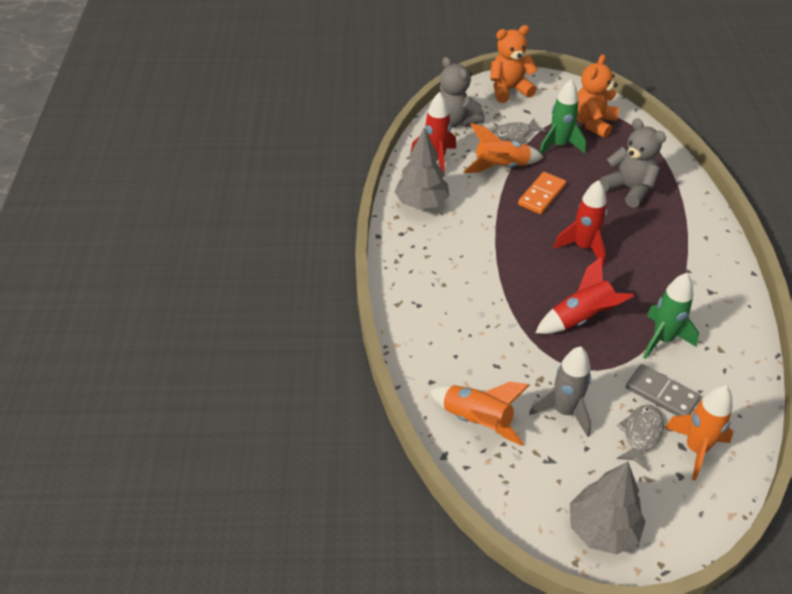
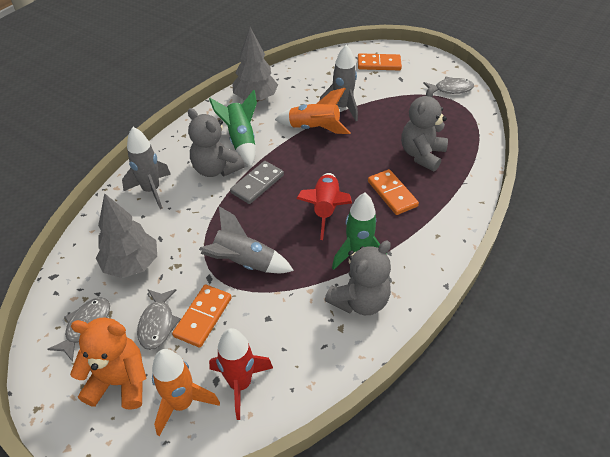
grey fish: 2 -> 3
grey rocket: 1 -> 3
grey teddy bear: 2 -> 3
orange domino: 1 -> 3
orange rocket: 3 -> 2
orange teddy bear: 2 -> 1
red rocket: 3 -> 2

